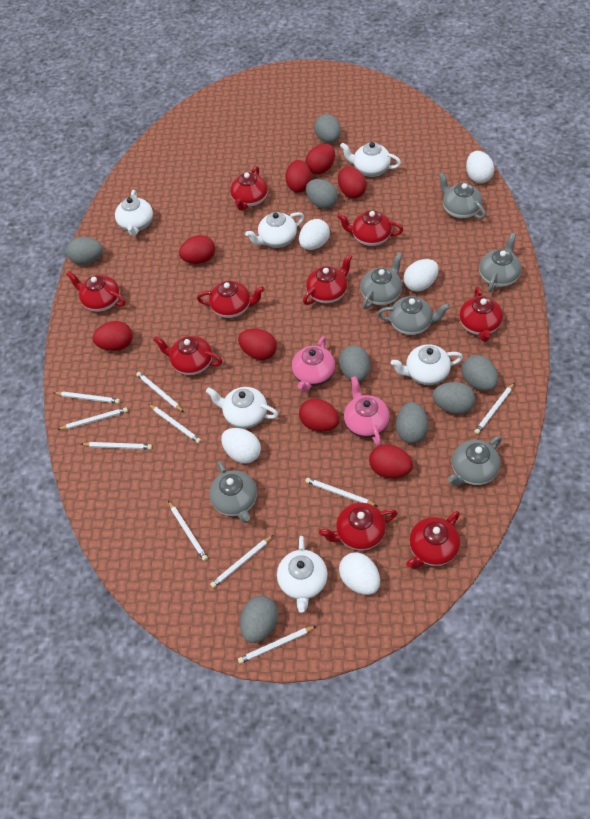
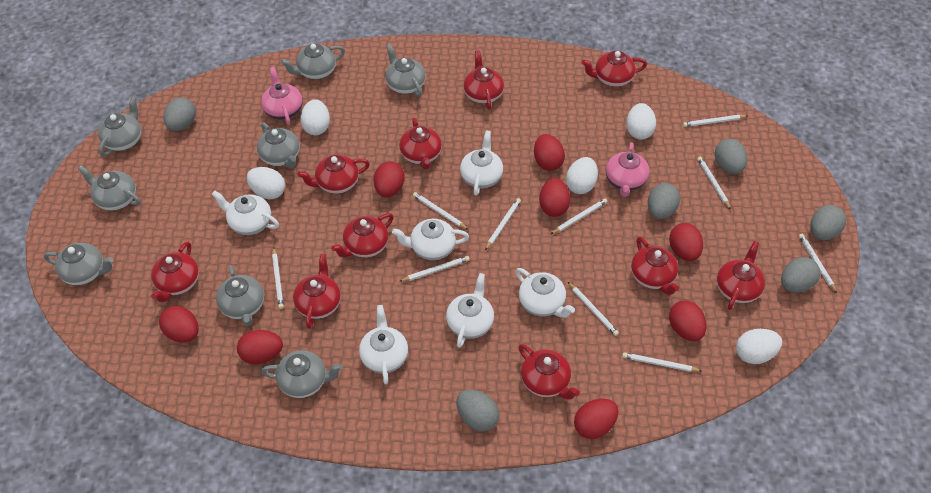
grey egg: 8 -> 6
grey teapot: 6 -> 8
red teapot: 9 -> 10

